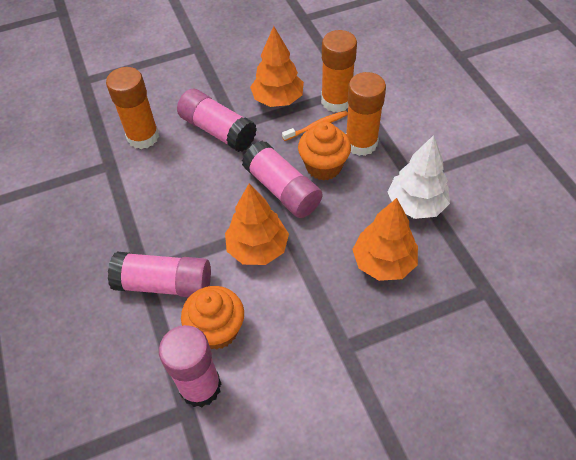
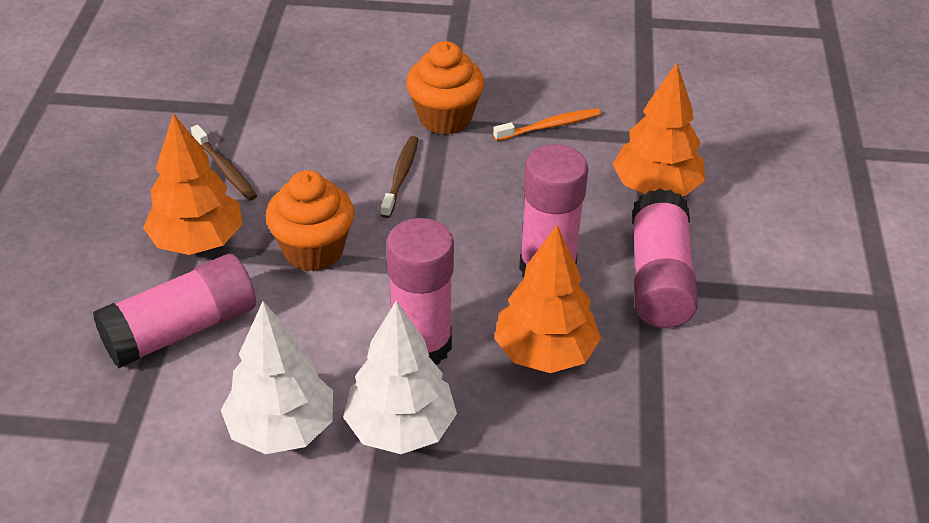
brown toothbrush: 0 -> 2
orange glue stick: 3 -> 0
white tree: 1 -> 2

